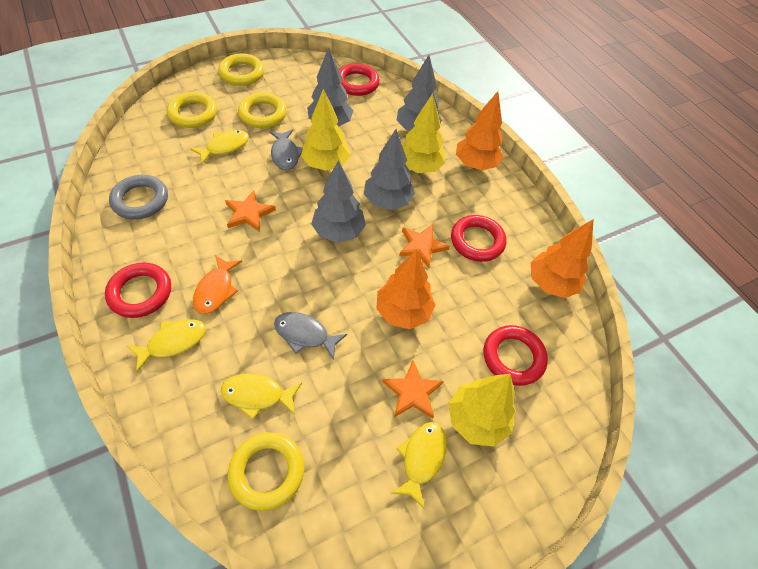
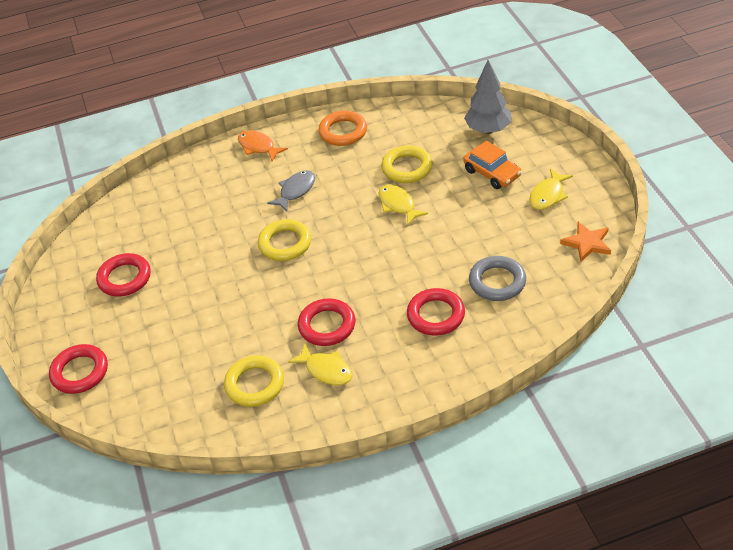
grey fish: 2 -> 1
grey tree: 4 -> 1
orange car: 0 -> 1
orange ring: 0 -> 1
orange star: 3 -> 1
orange tree: 3 -> 0
yellow fish: 4 -> 3
yellow ring: 4 -> 3
yellow tree: 3 -> 0

